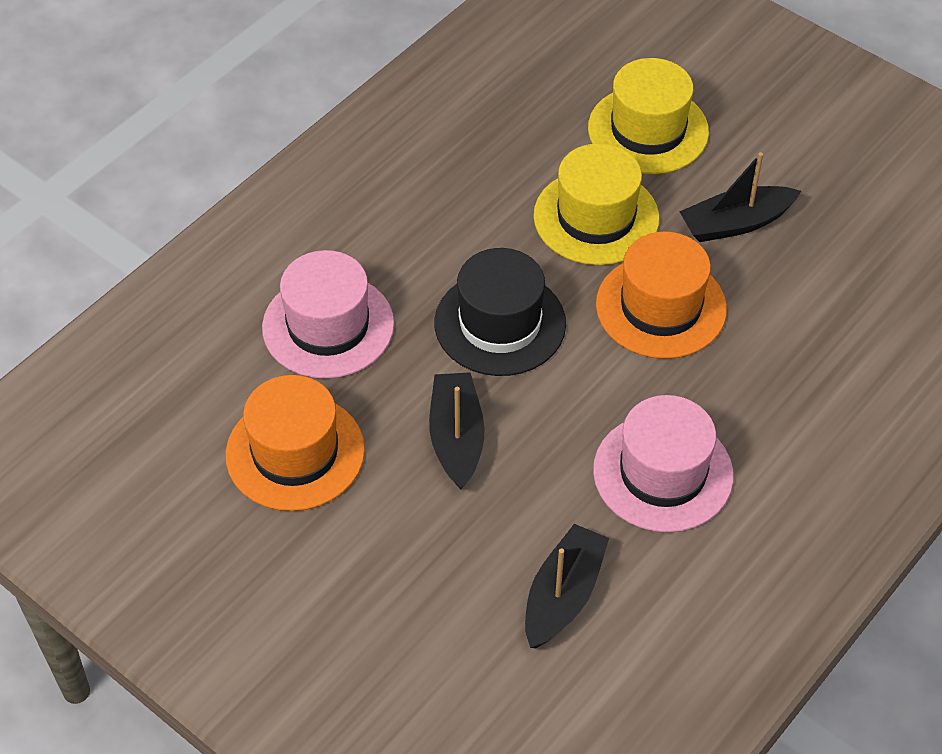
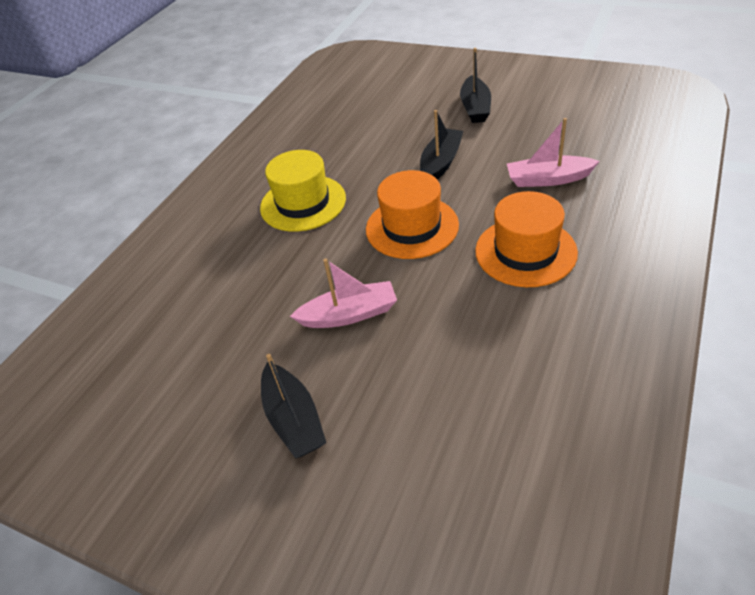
black hat: 1 -> 0
pink boat: 0 -> 2
pink hat: 2 -> 0
yellow hat: 2 -> 1

